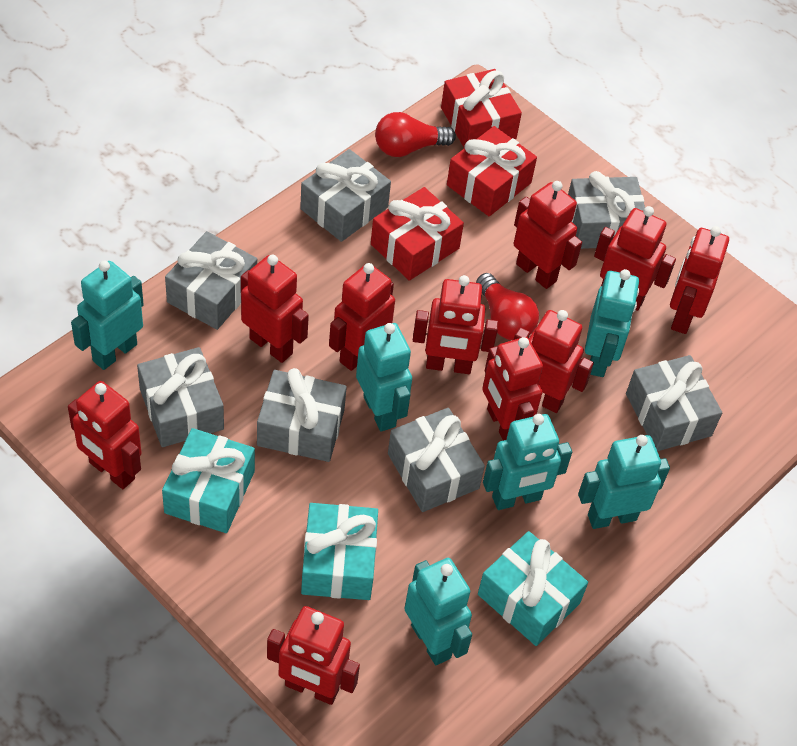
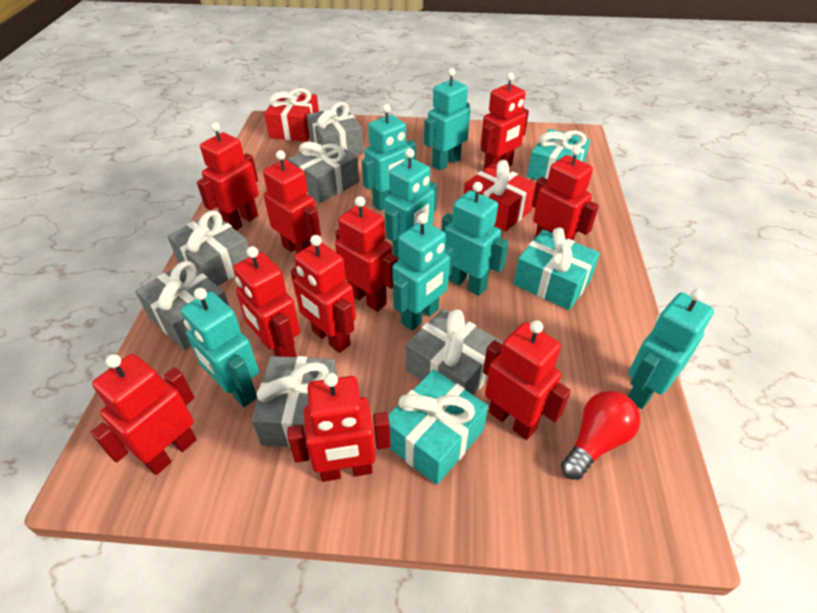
grey gift: 7 -> 6
red gift: 3 -> 2
red light bulb: 2 -> 1
turquoise robot: 6 -> 7

